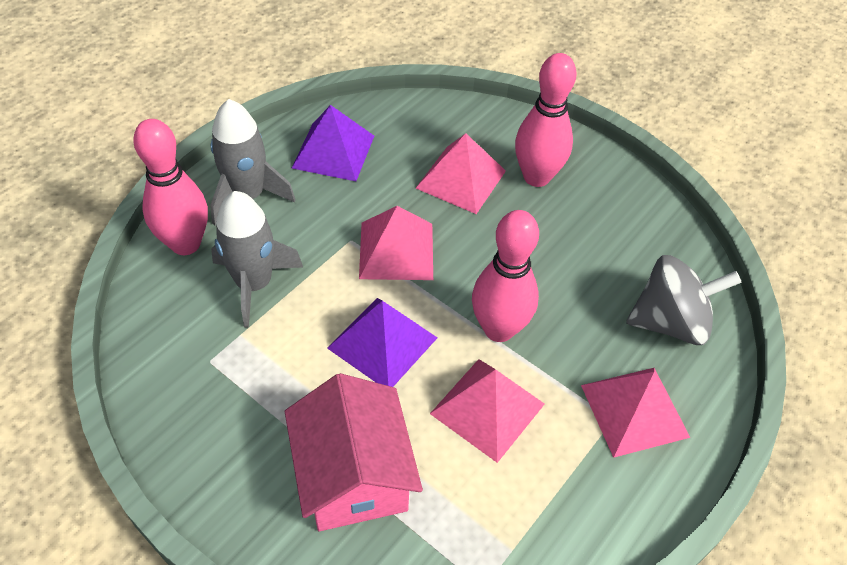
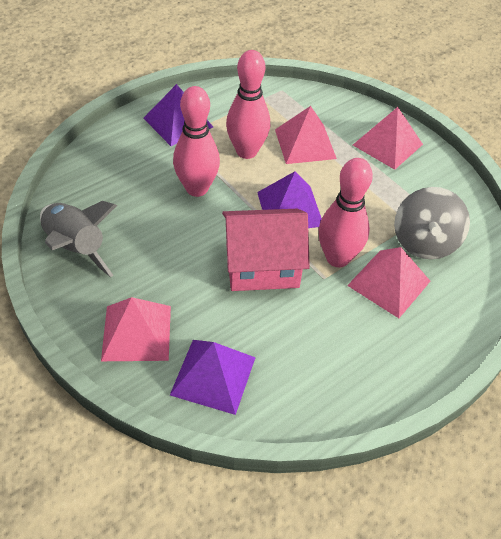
grey rocket: 2 -> 1
purple pyramid: 2 -> 3

